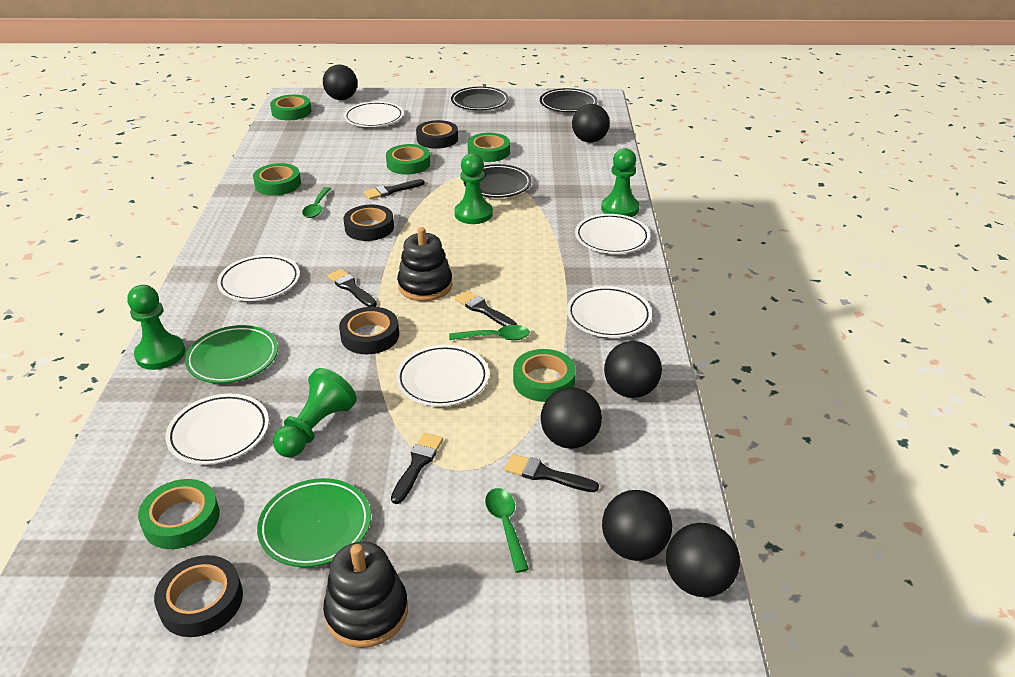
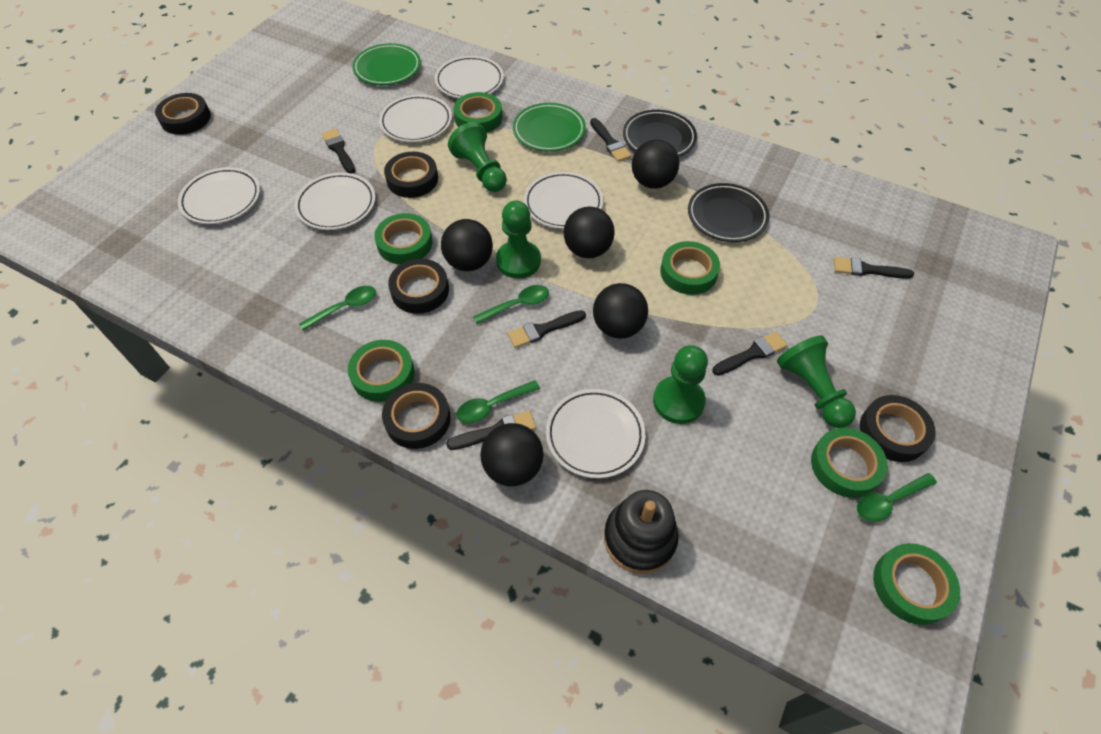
black ball: 6 -> 5
black brush: 5 -> 6
black plate: 3 -> 2
black stacking toy: 2 -> 1
black tape: 4 -> 5
green spoon: 3 -> 4

